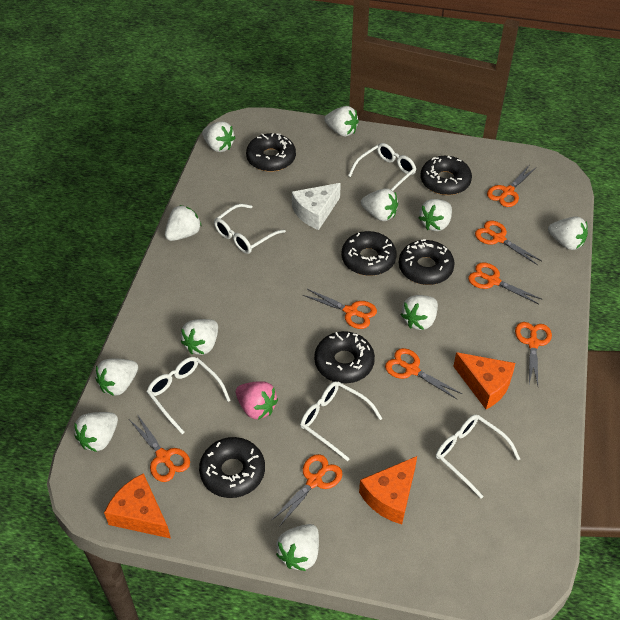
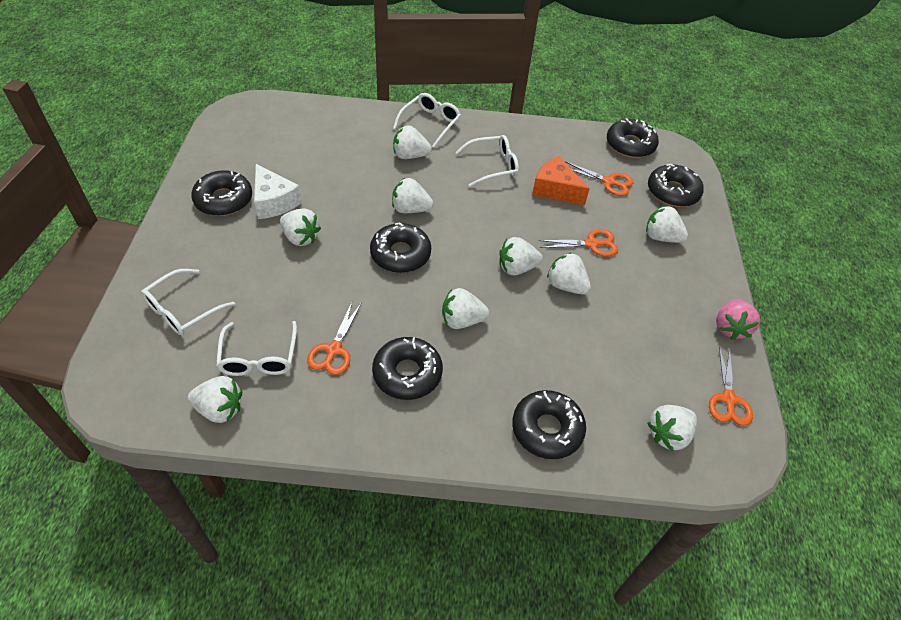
orange cheese: 3 -> 1
orange scissors: 8 -> 4
white glasses: 5 -> 4
white strawberry: 11 -> 9

